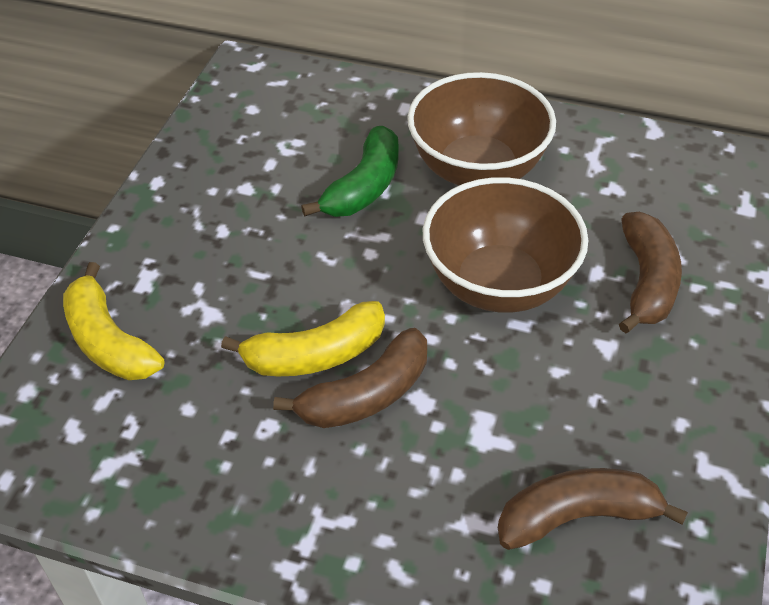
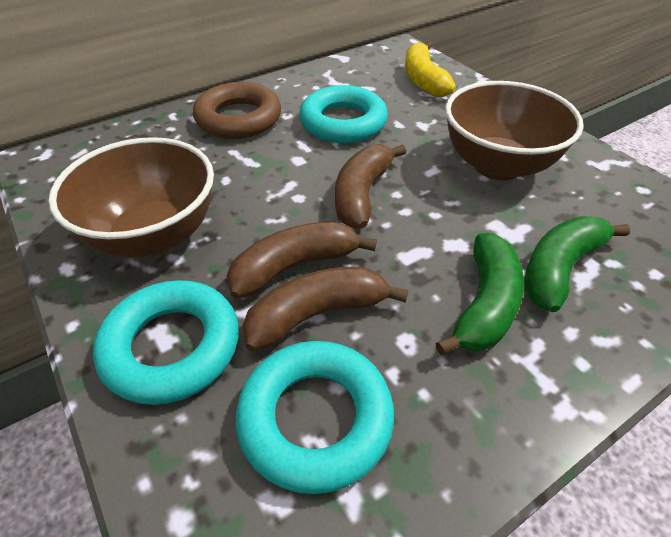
brown ring: 0 -> 1
green banana: 1 -> 2
turquoise ring: 0 -> 3
yellow banana: 2 -> 1

